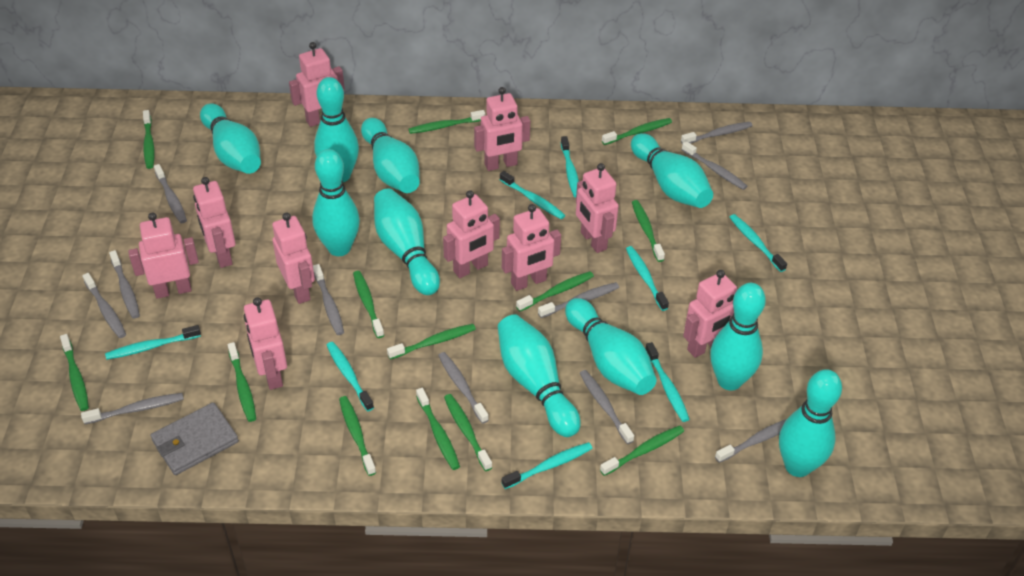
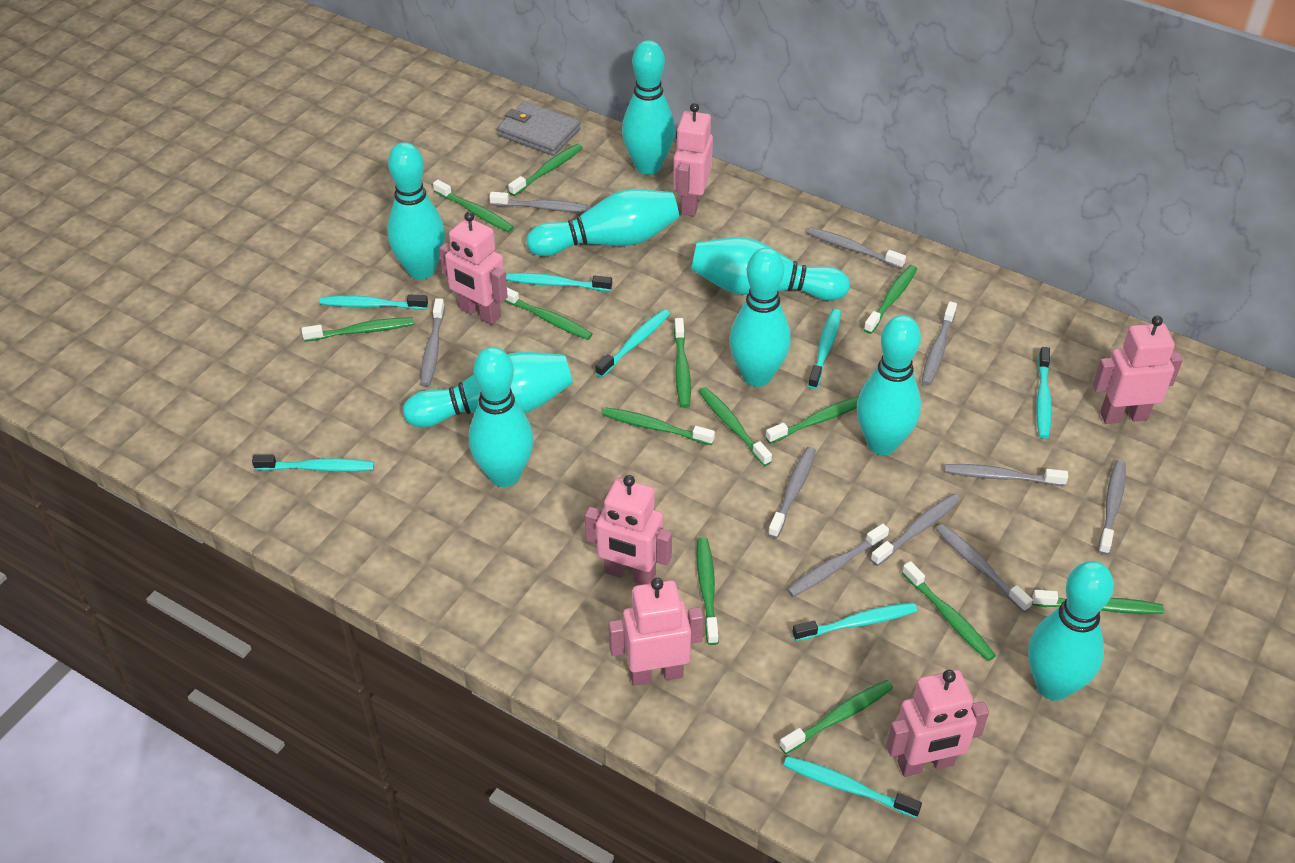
grey toothbrush: 11 -> 10
pink robot: 10 -> 6
turquoise bowling pin: 10 -> 9

